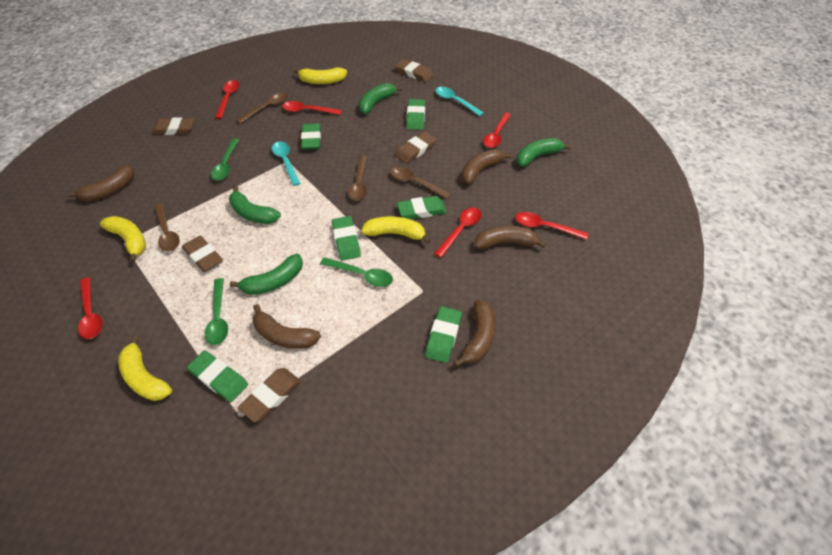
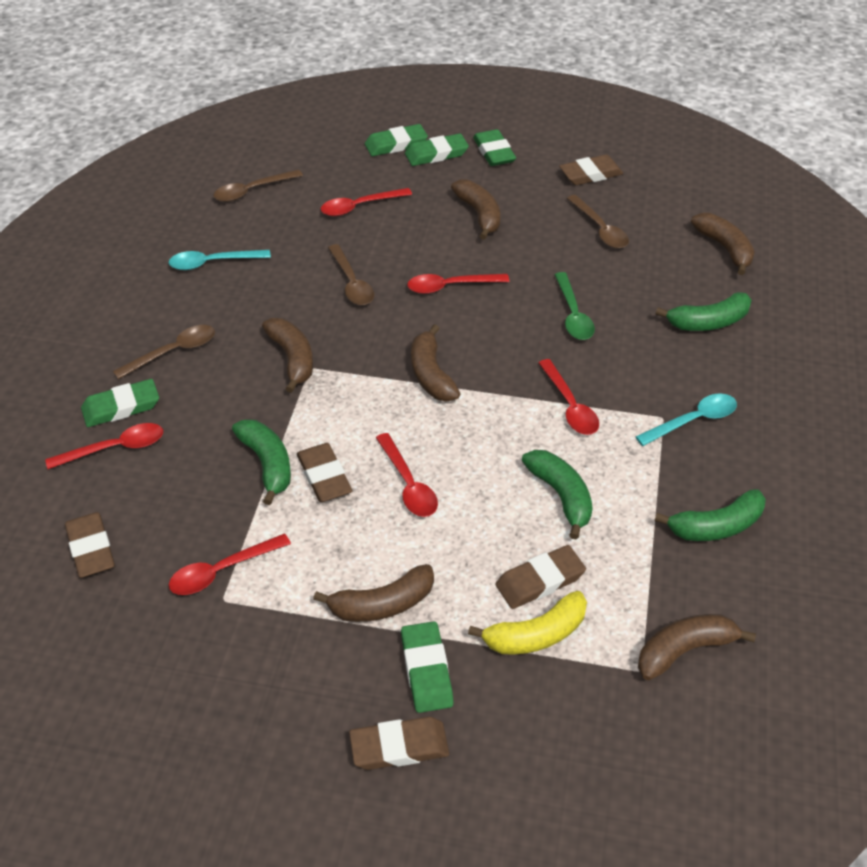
brown banana: 5 -> 6
green eraser: 6 -> 5
green spoon: 3 -> 1
yellow banana: 4 -> 1

